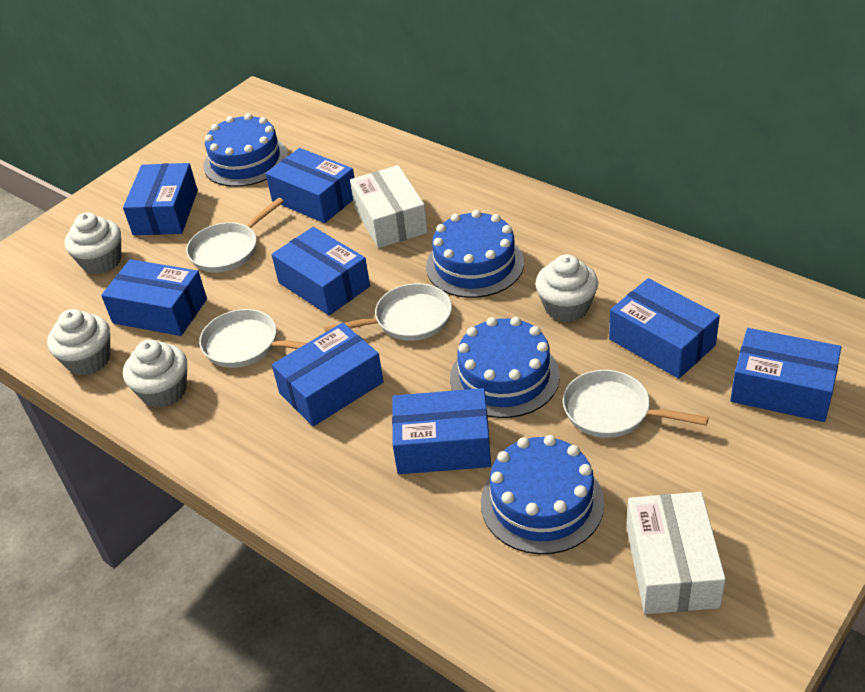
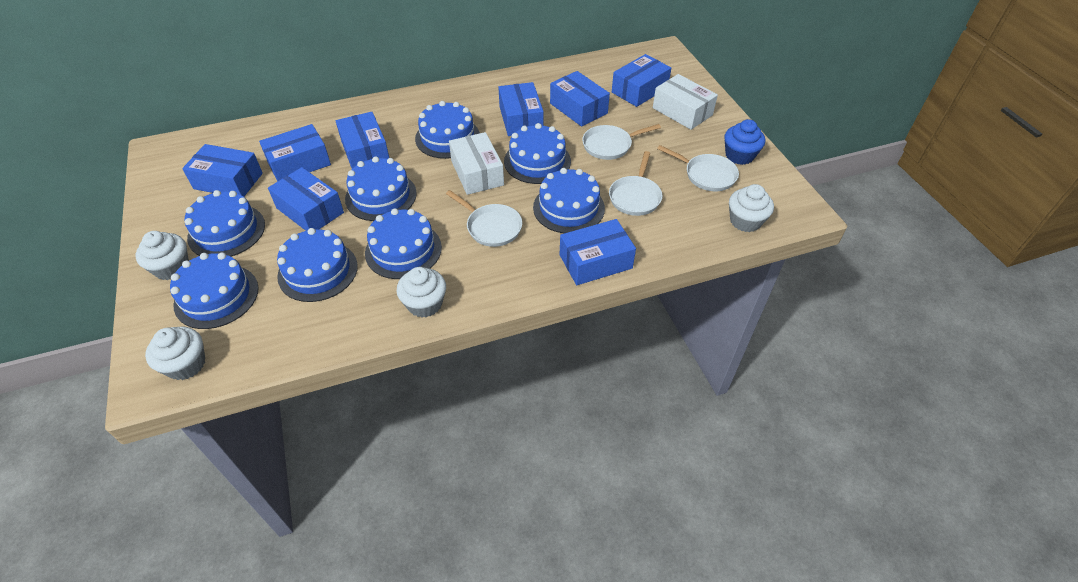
blue cake: 4 -> 8
blue cupcake: 0 -> 1

